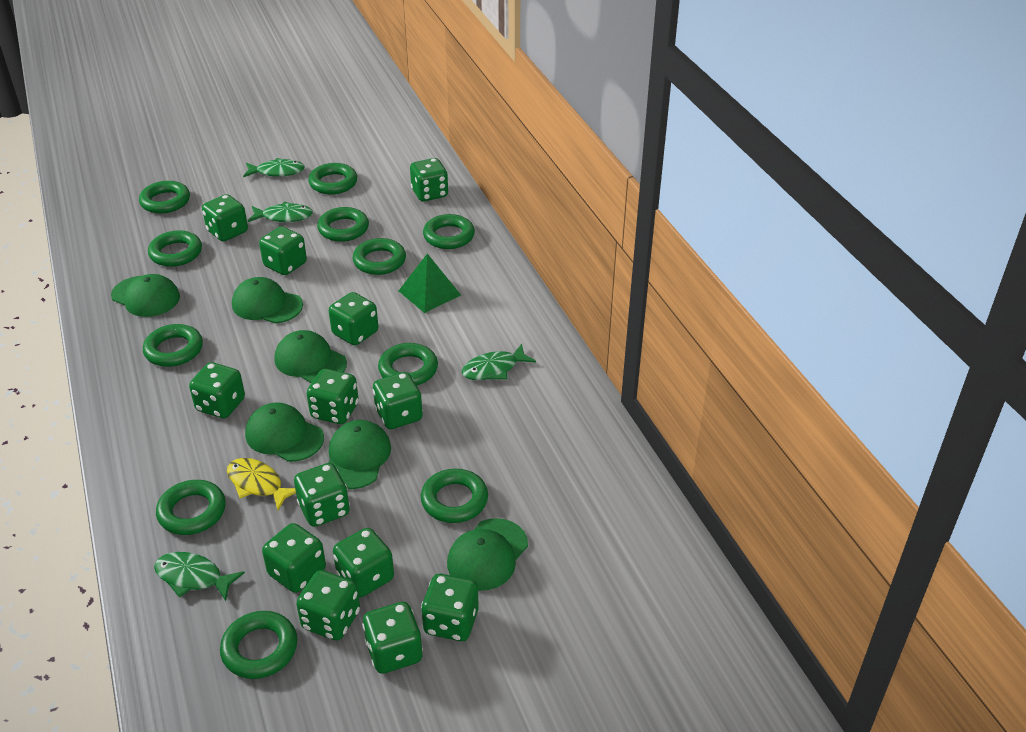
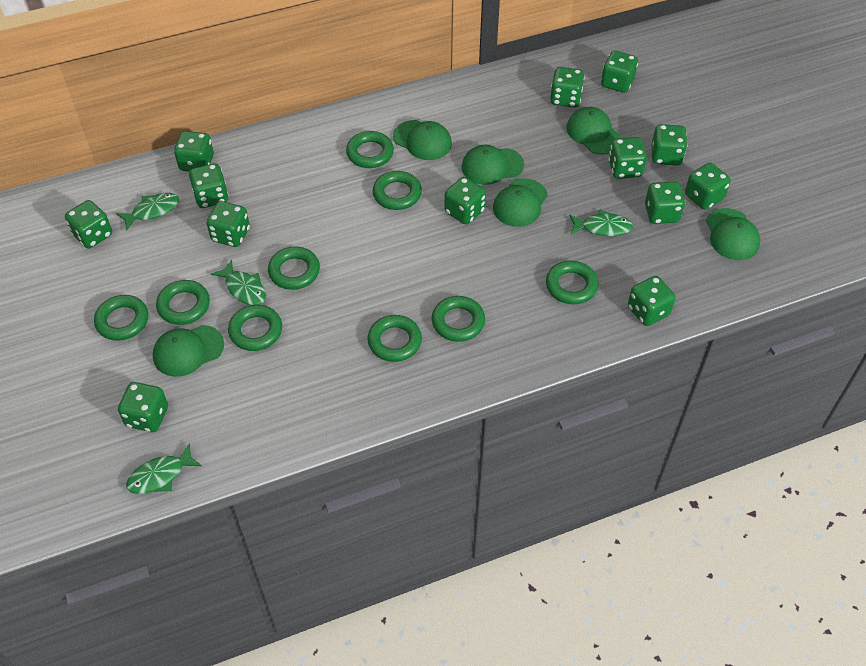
green pyramid: 1 -> 0
green ring: 11 -> 9
yellow fish: 1 -> 0

